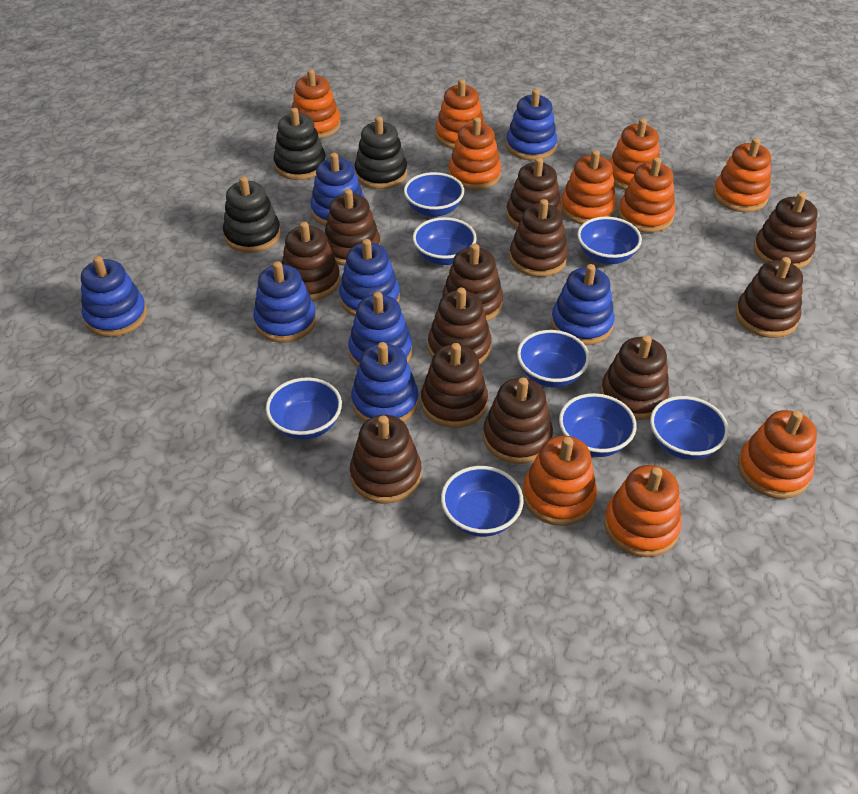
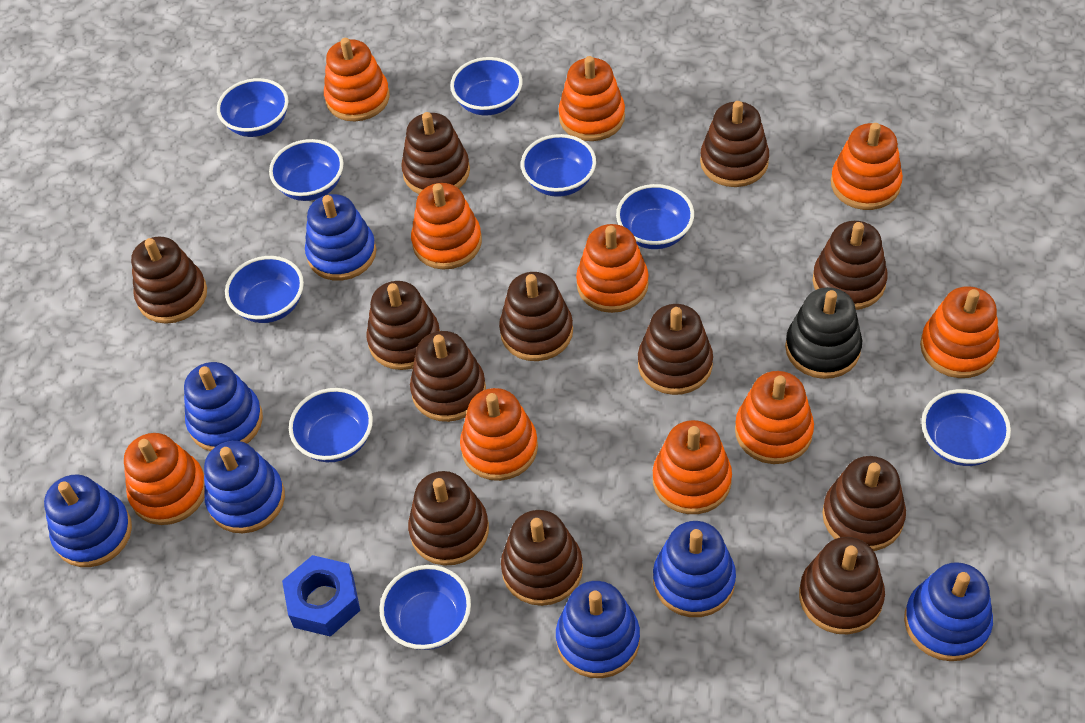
black stacking toy: 3 -> 1
blue bowl: 8 -> 9
blue nut: 0 -> 1
blue stacking toy: 8 -> 7

